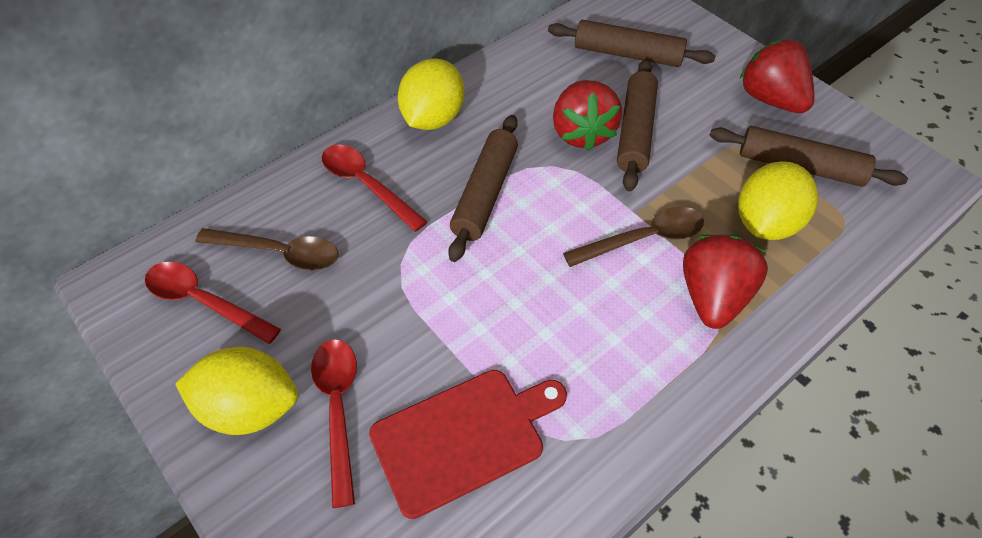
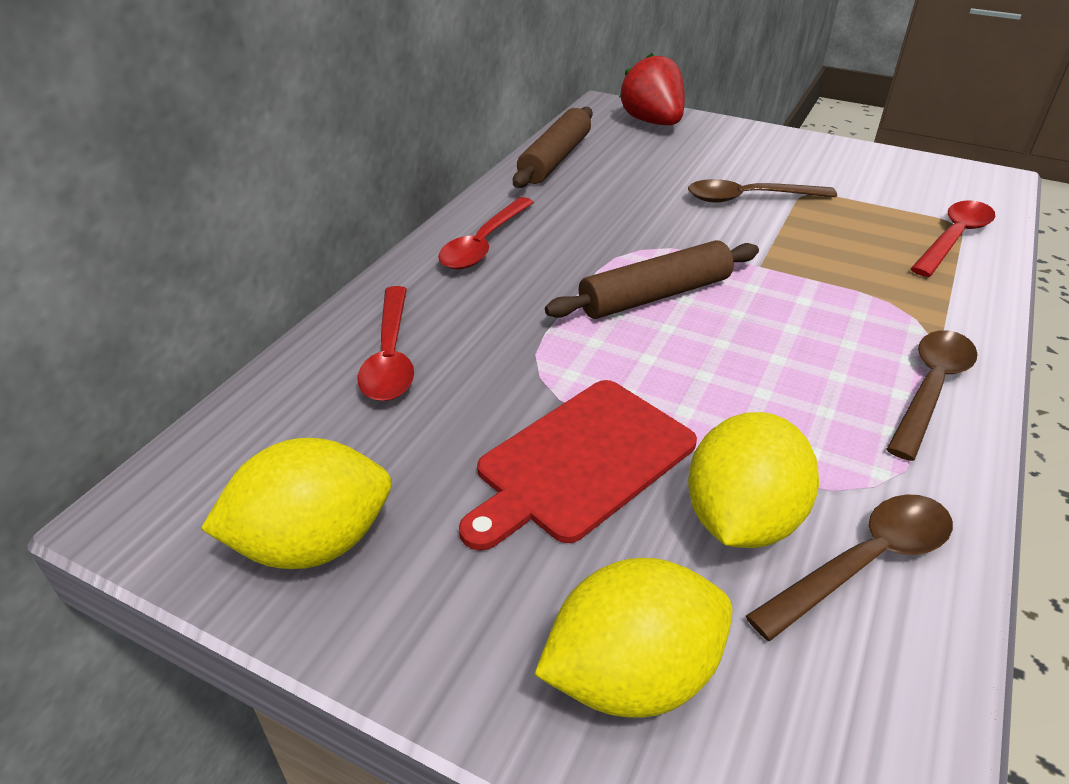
brown rolling pin: 4 -> 2
brown spoon: 2 -> 3
red strawberry: 3 -> 1

